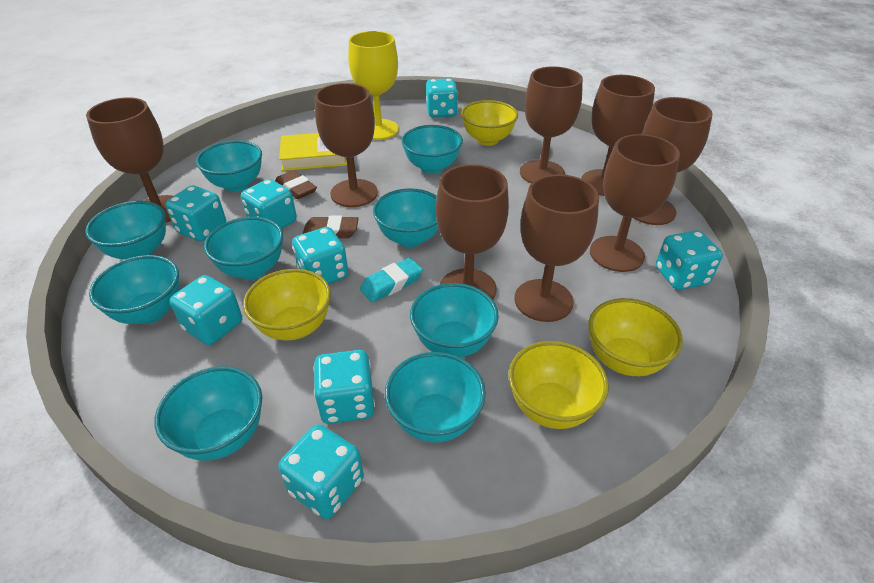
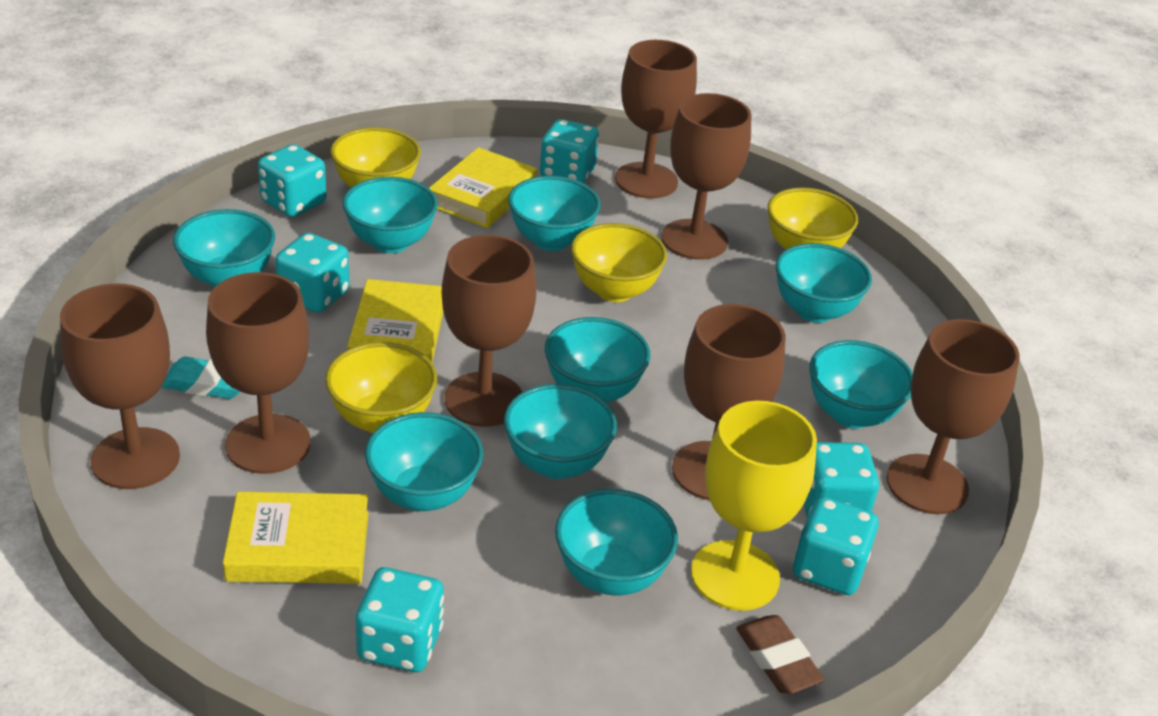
brown eraser: 2 -> 1
brown goblet: 8 -> 7
turquoise dice: 8 -> 6
yellow book: 1 -> 3

